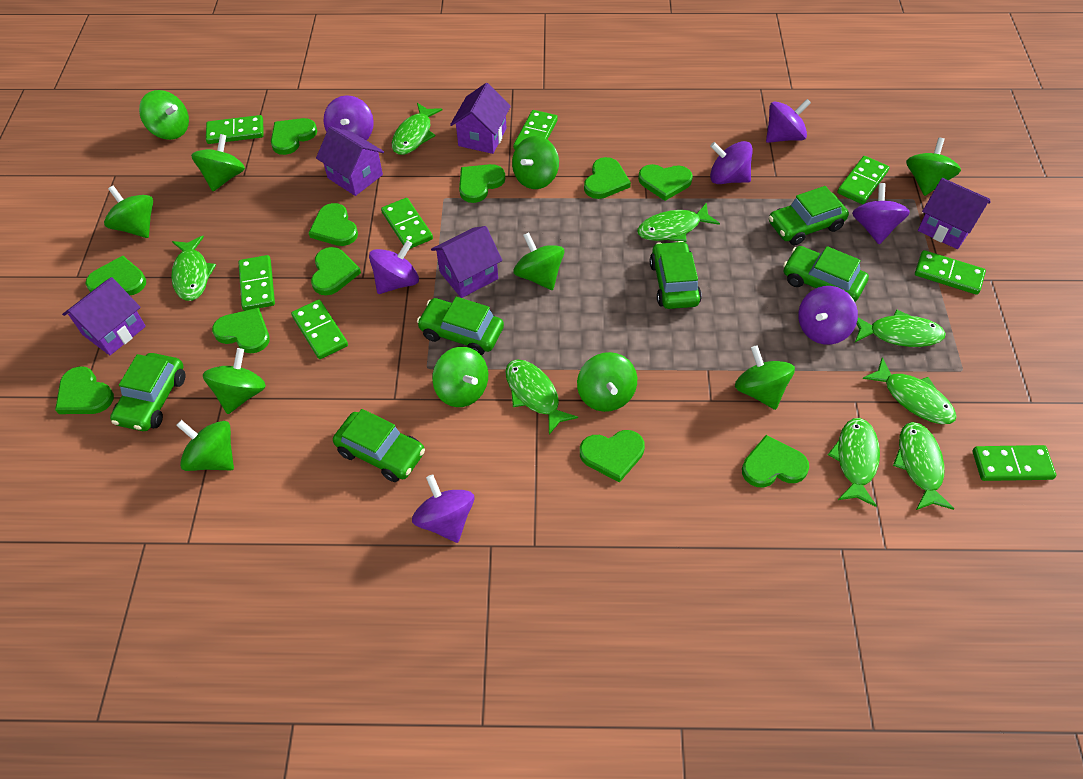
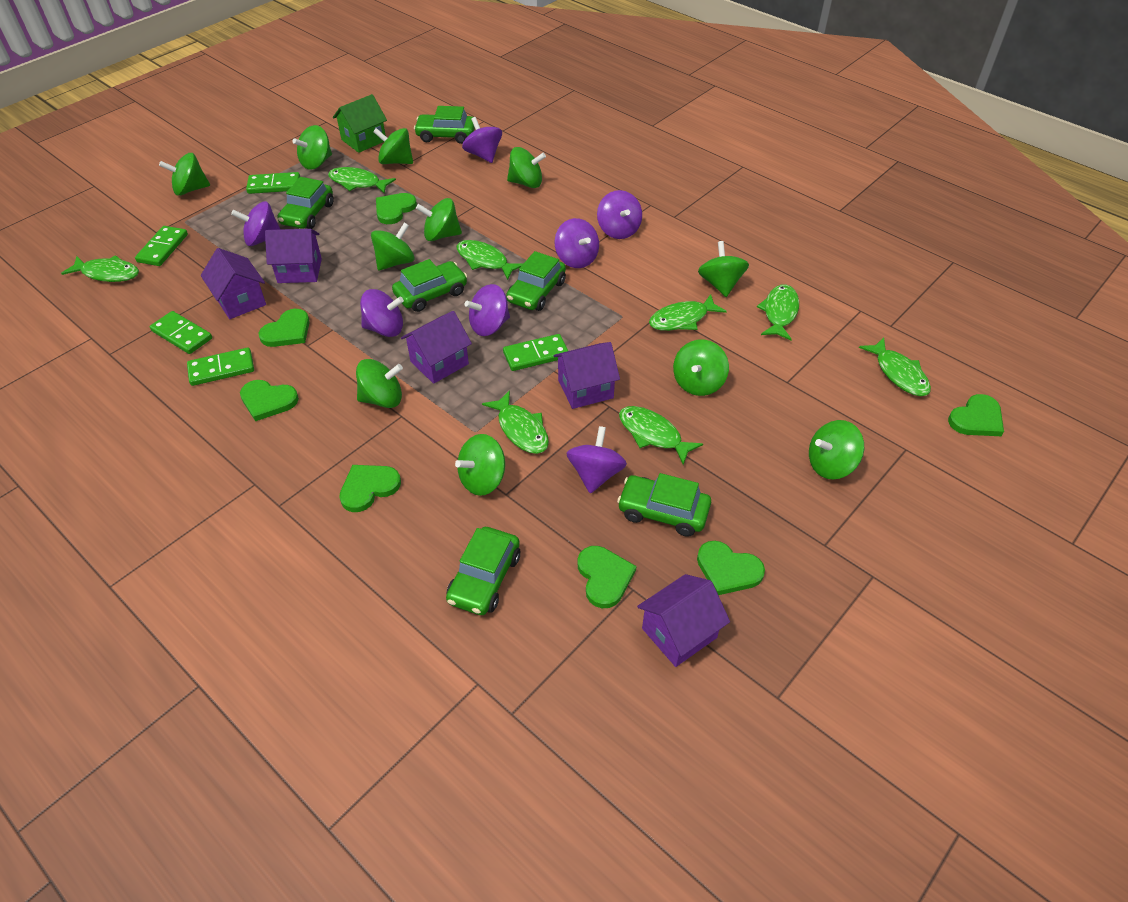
green domino: 8 -> 5
green heart: 11 -> 7
green house: 0 -> 1

